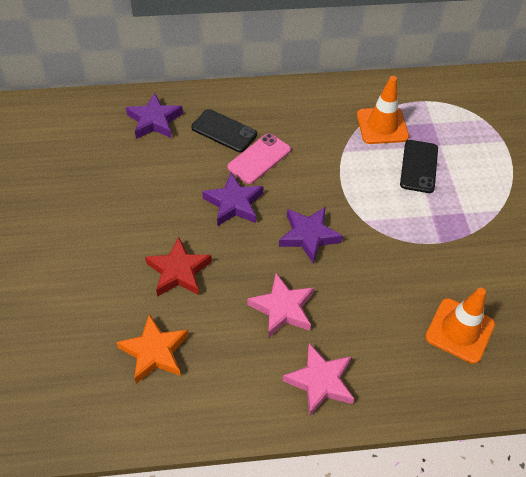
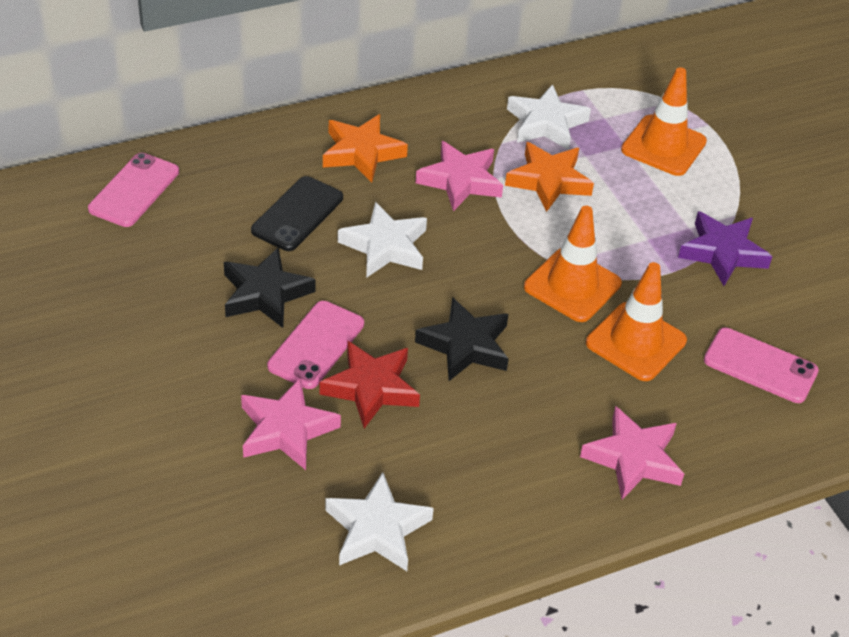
black phone: 2 -> 1
black star: 0 -> 2
orange star: 1 -> 2
orange traffic cone: 2 -> 3
pink phone: 1 -> 3
pink star: 2 -> 3
purple star: 3 -> 1
white star: 0 -> 3

